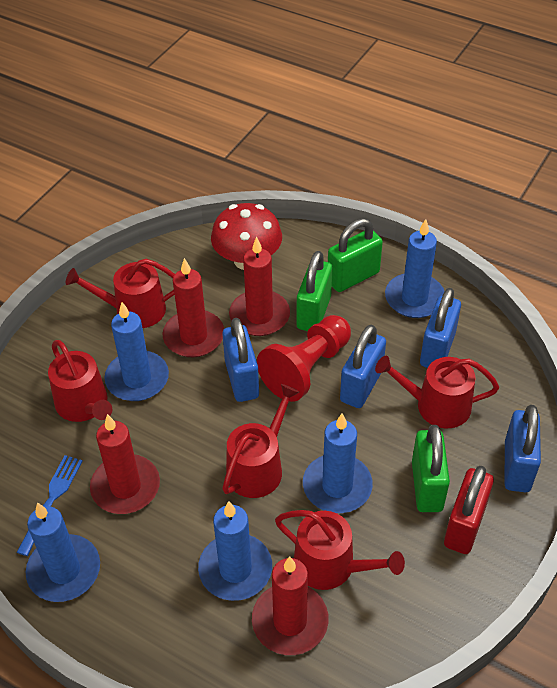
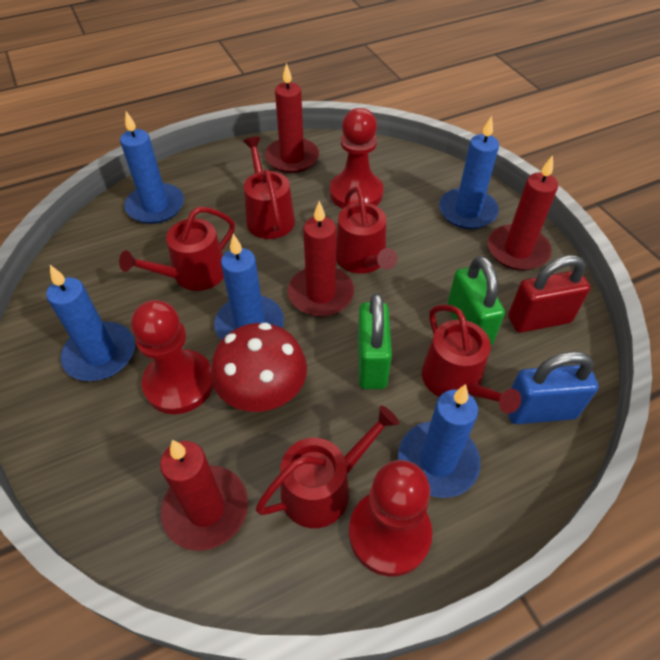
blue fork: 1 -> 0
blue padlock: 4 -> 1
green padlock: 3 -> 2
red pawn: 1 -> 3

